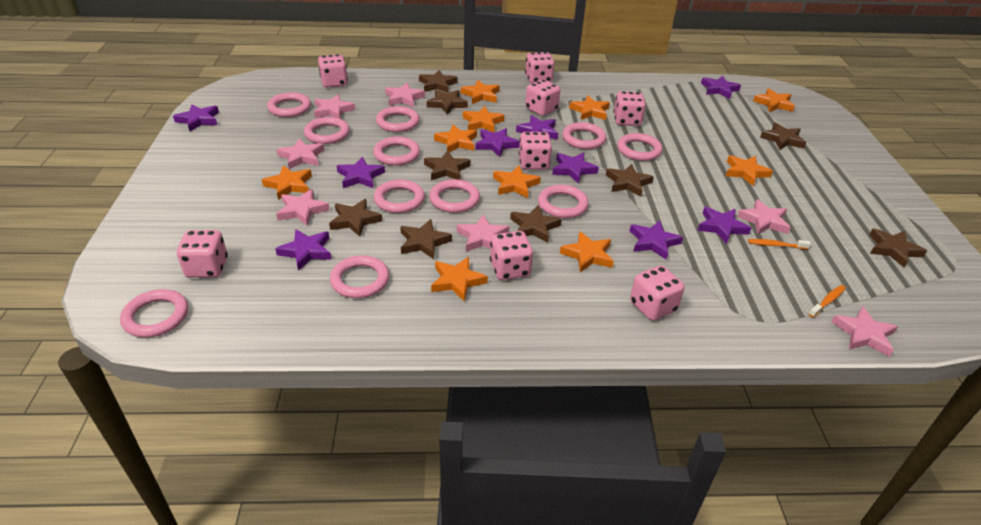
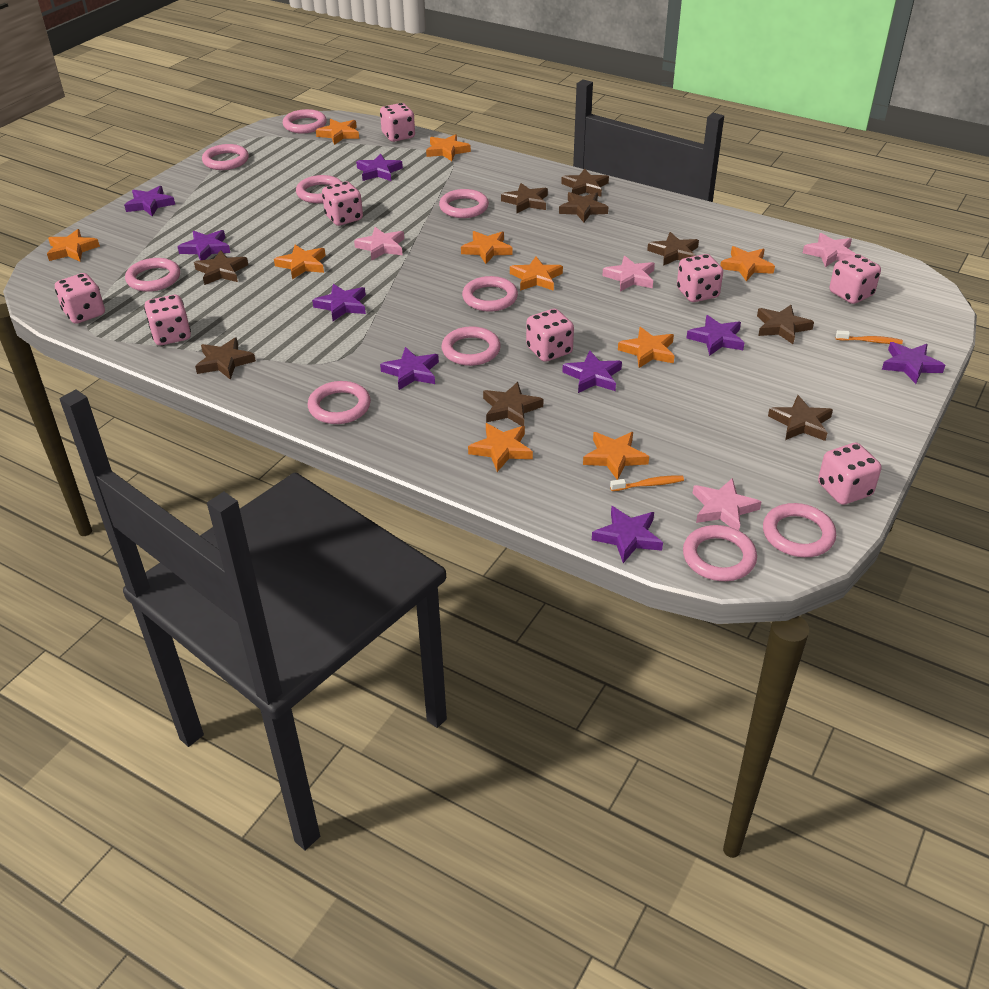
pink ring: 11 -> 10
pink star: 7 -> 4

